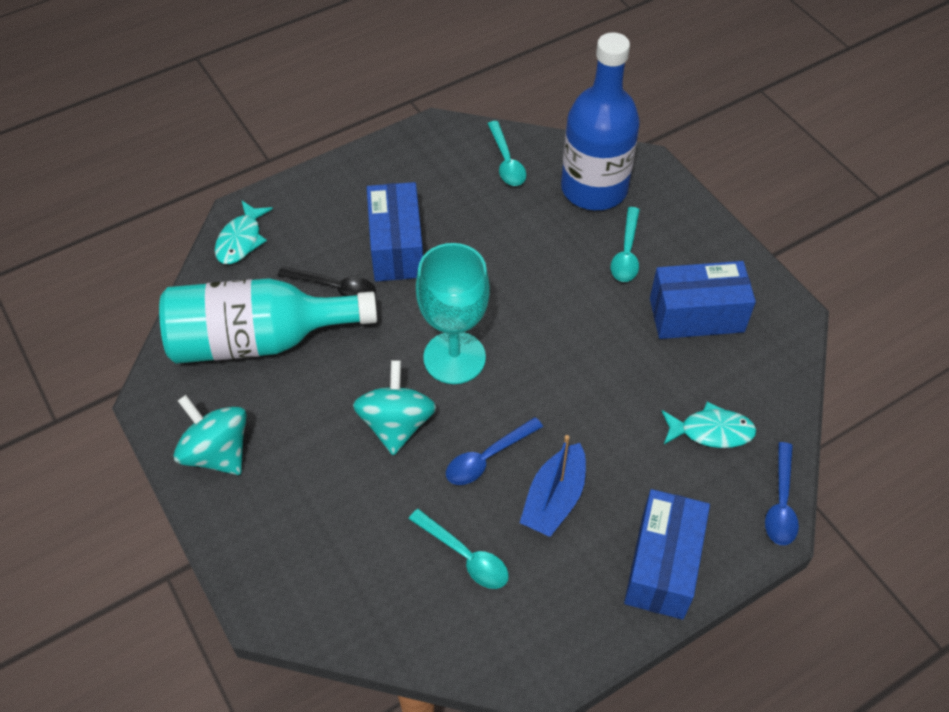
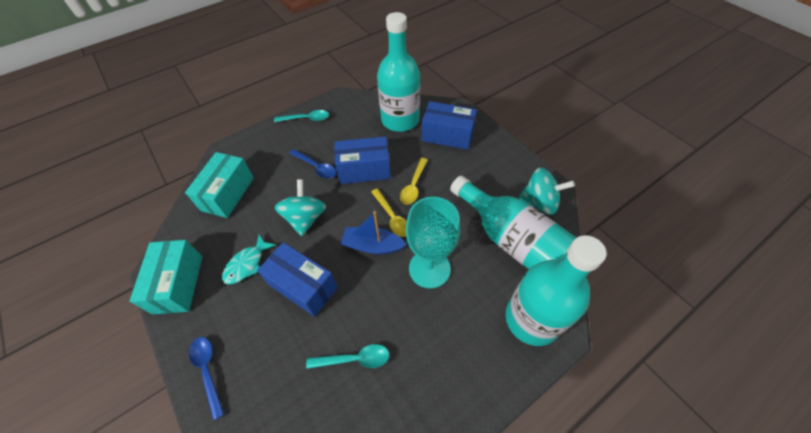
black spoon: 1 -> 0
blue bottle: 1 -> 0
turquoise bottle: 1 -> 3
turquoise box: 0 -> 2
turquoise fish: 2 -> 1
turquoise spoon: 3 -> 2
yellow spoon: 0 -> 2

